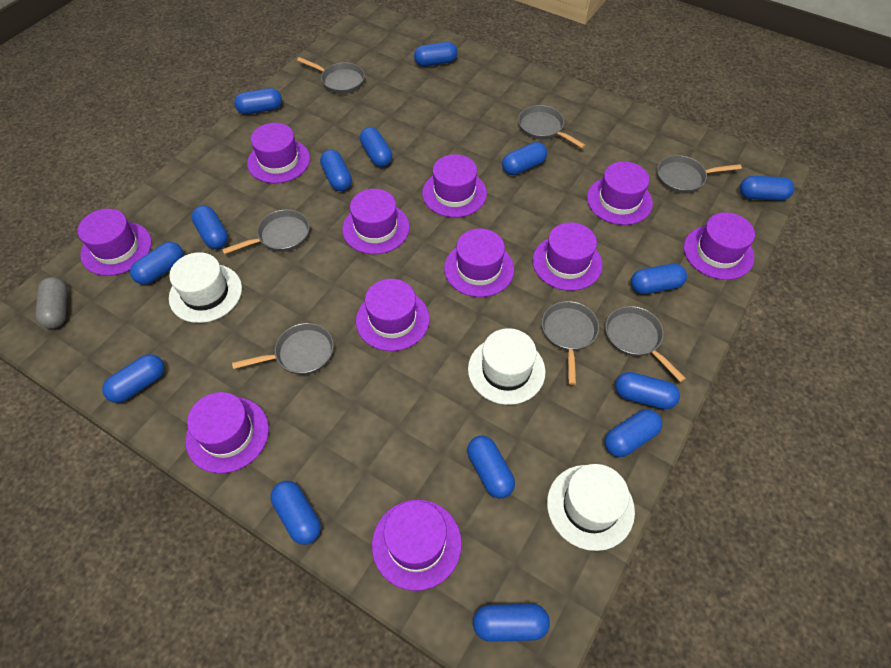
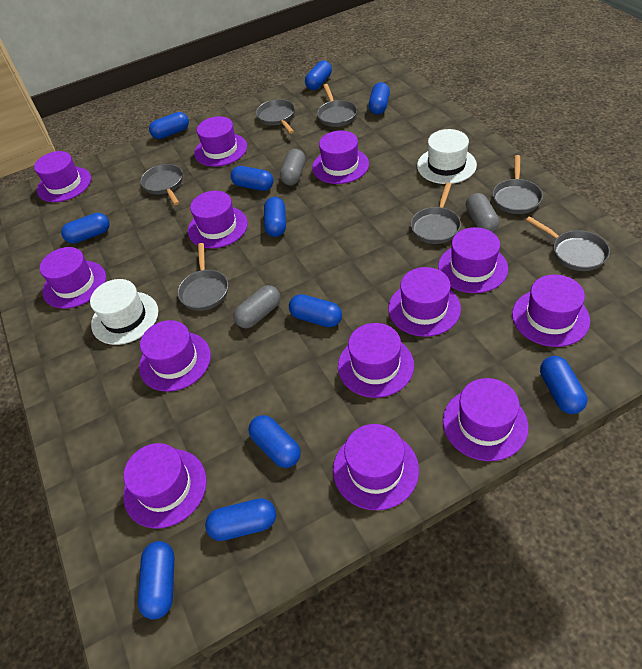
blue capsule: 15 -> 11
grey capsule: 1 -> 3
purple hat: 11 -> 13
white hat: 3 -> 2

